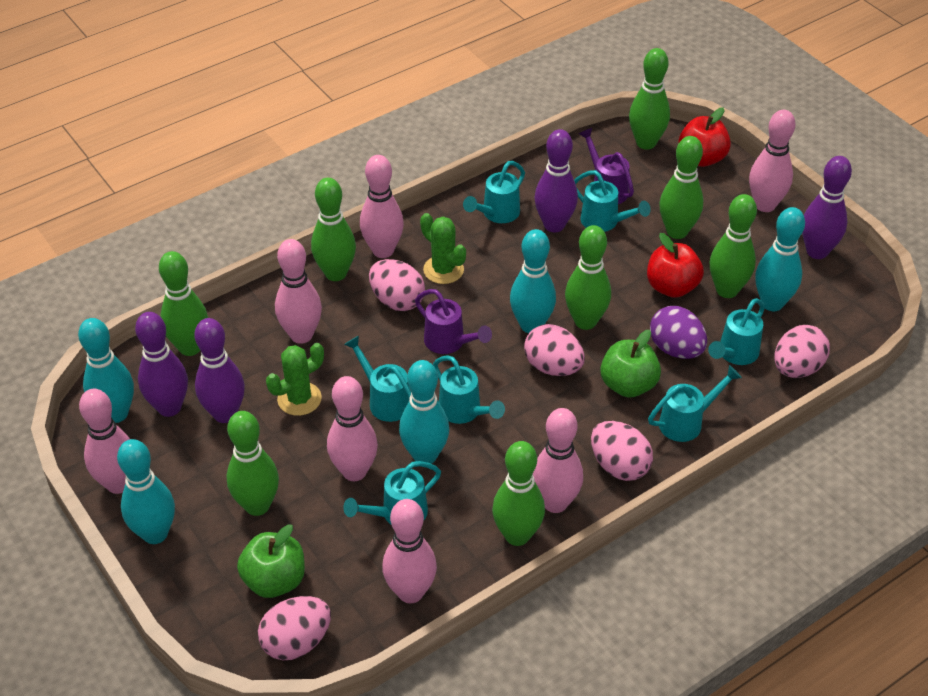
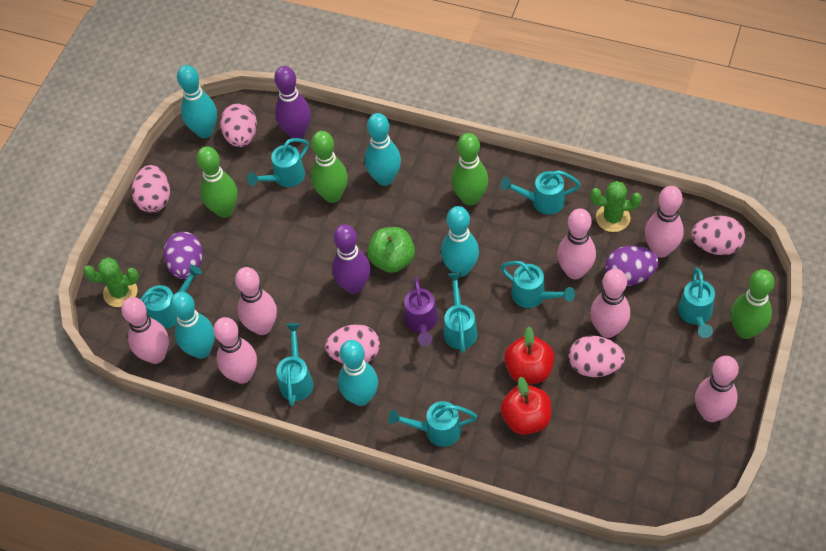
green apple: 2 -> 1
green bowling pin: 8 -> 4
purple bowling pin: 4 -> 2
purple egg: 1 -> 2
purple watering can: 2 -> 1
turquoise watering can: 7 -> 8

